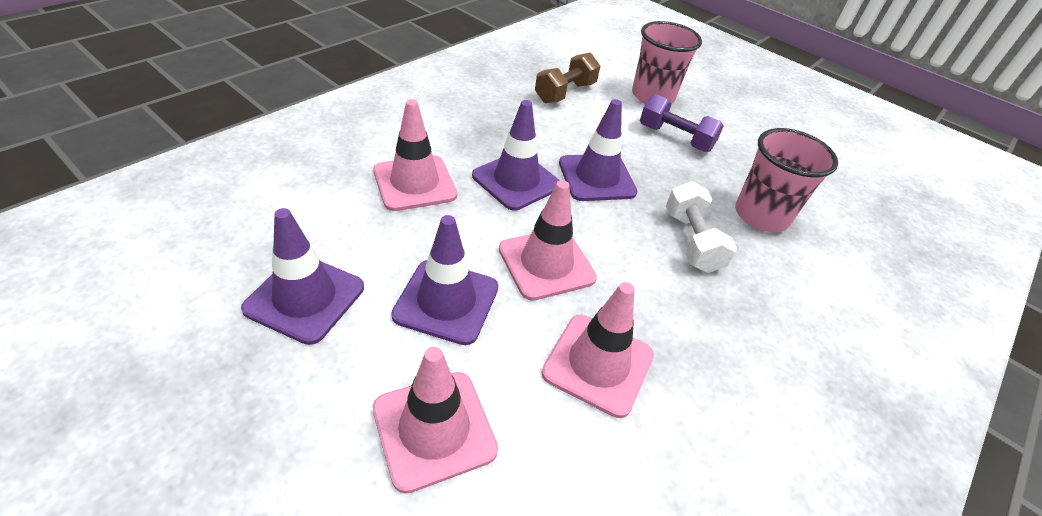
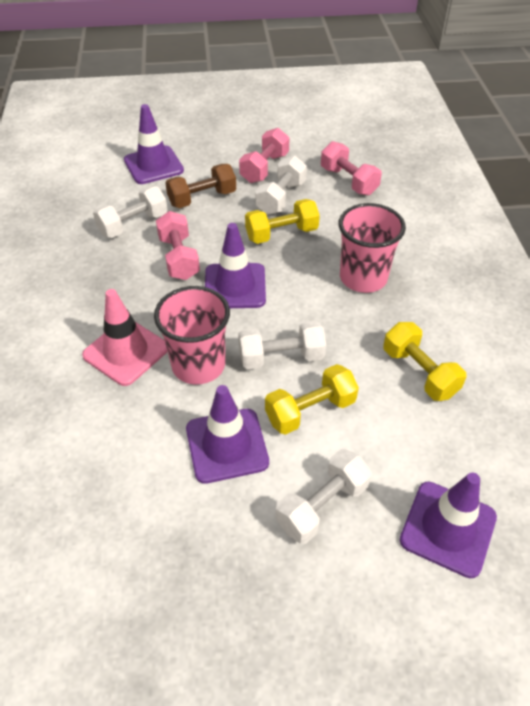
pink dumbbell: 0 -> 3
pink traffic cone: 4 -> 1
purple dumbbell: 1 -> 0
white dumbbell: 1 -> 4
yellow dumbbell: 0 -> 3

